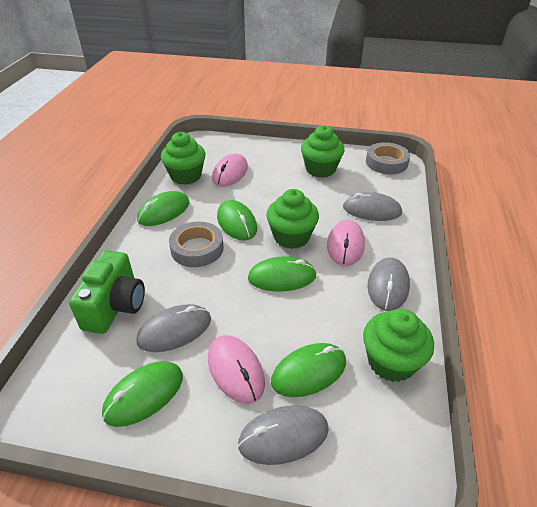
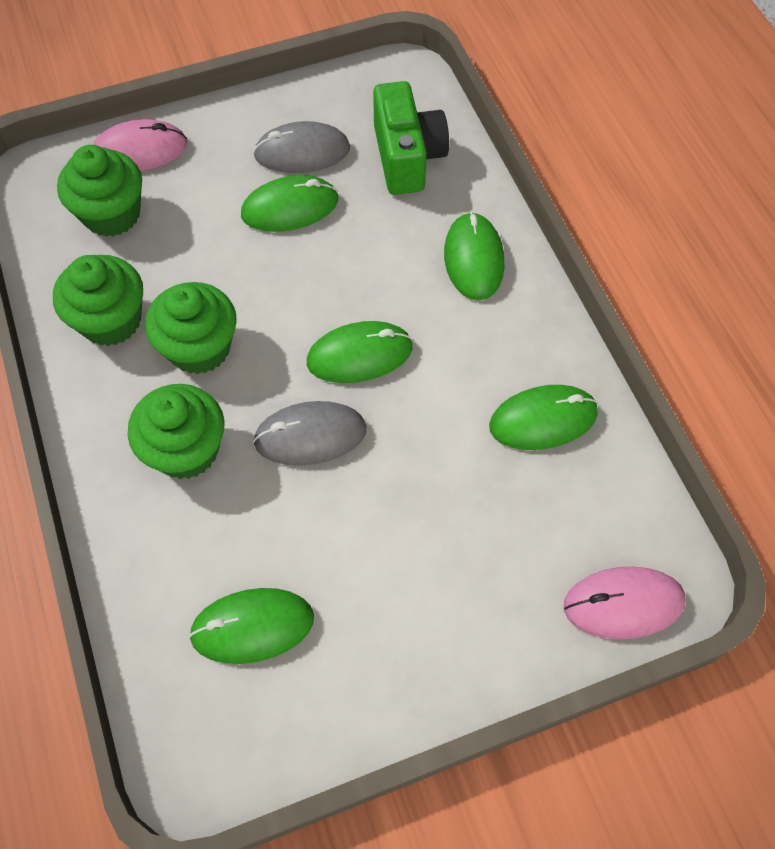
grey mouse: 4 -> 2
grey tape: 2 -> 0
pink mouse: 3 -> 2

